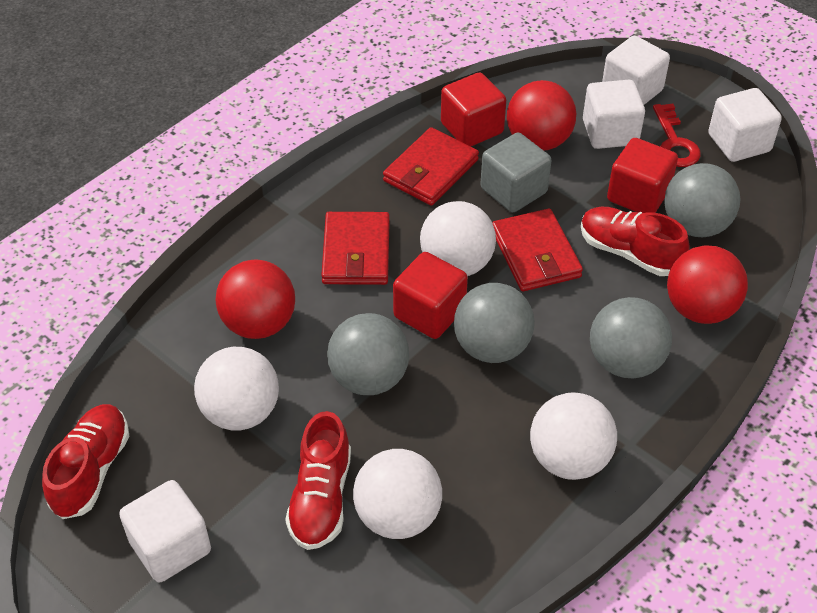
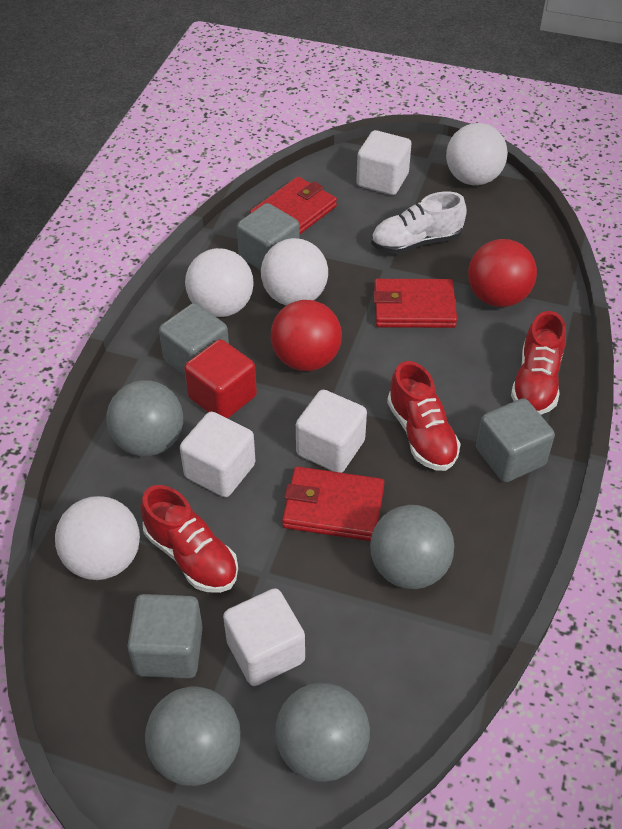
grey cube: 1 -> 4
red ball: 3 -> 2
red cube: 3 -> 1
red key: 1 -> 0
white shoe: 0 -> 1

